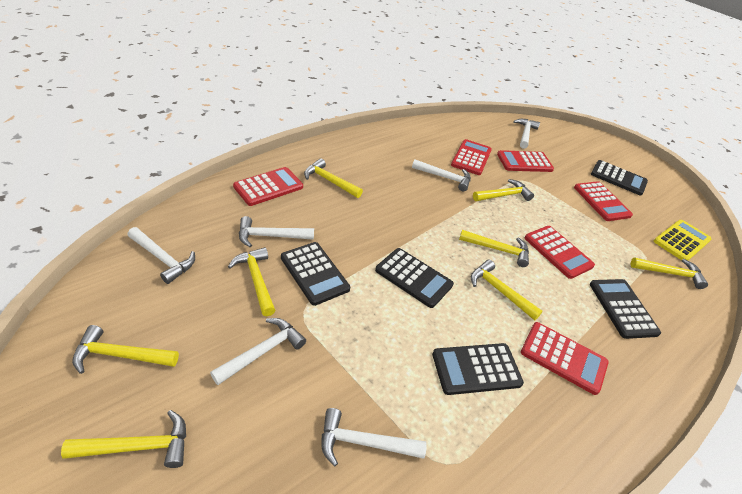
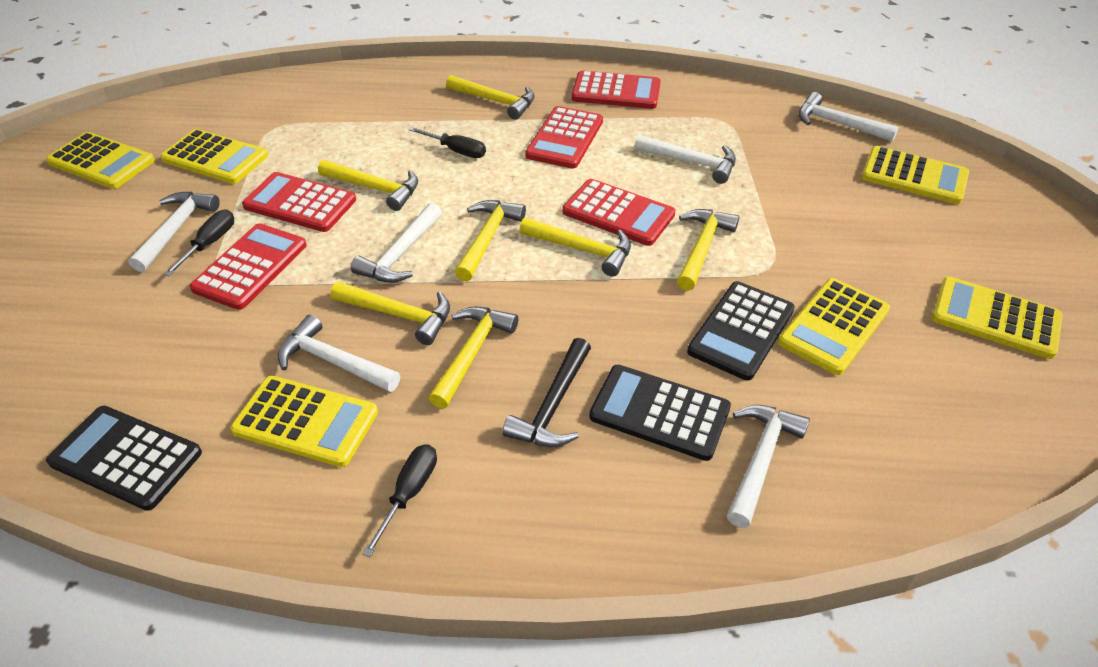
black calculator: 5 -> 3
black hammer: 0 -> 1
black screwdriver: 0 -> 3
red calculator: 6 -> 5
yellow calculator: 1 -> 6
yellow hammer: 8 -> 7

